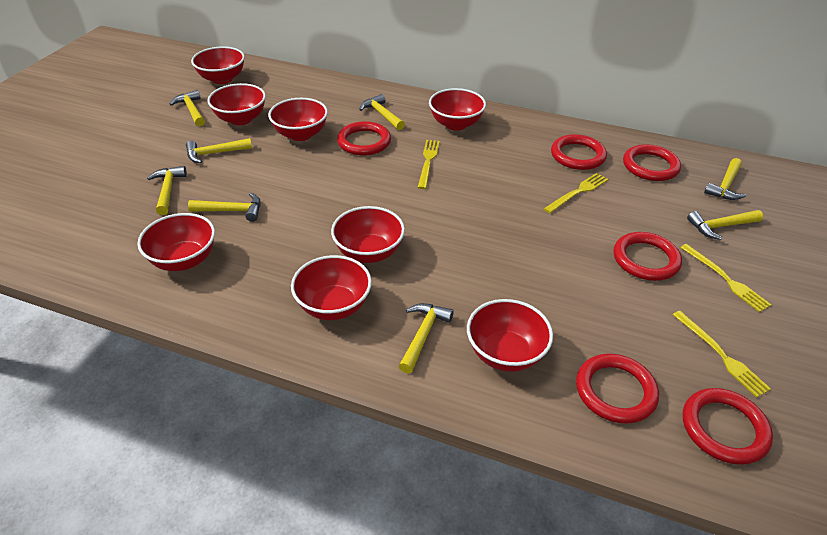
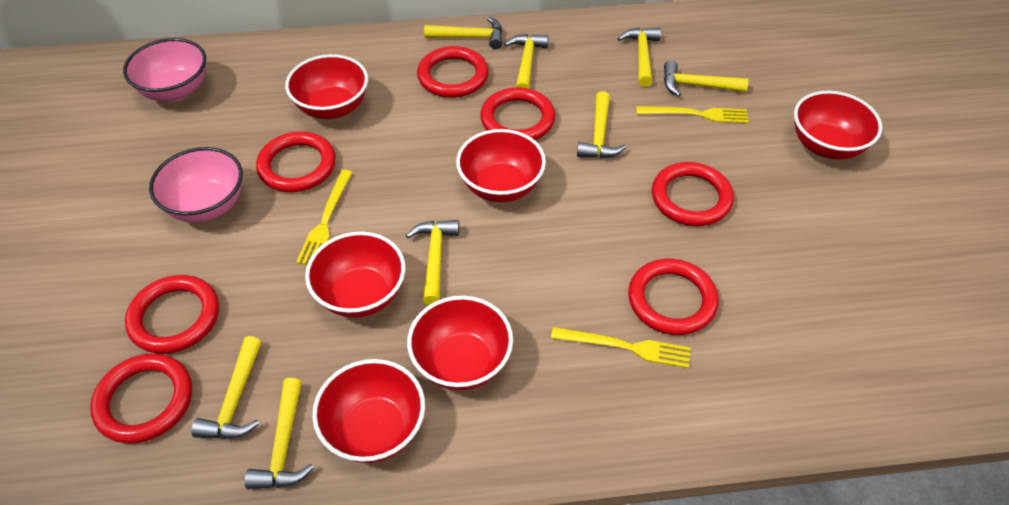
pink bowl: 0 -> 2
red bowl: 8 -> 6
red ring: 6 -> 7
yellow fork: 4 -> 3

